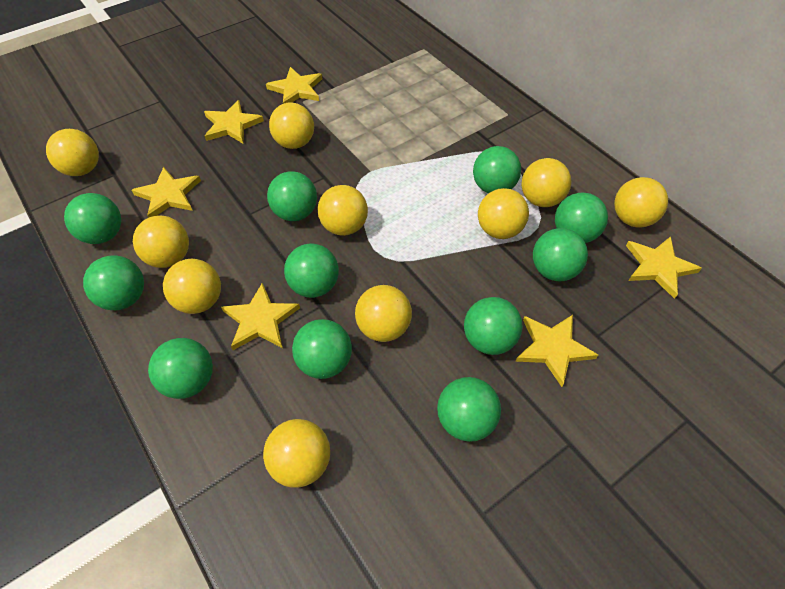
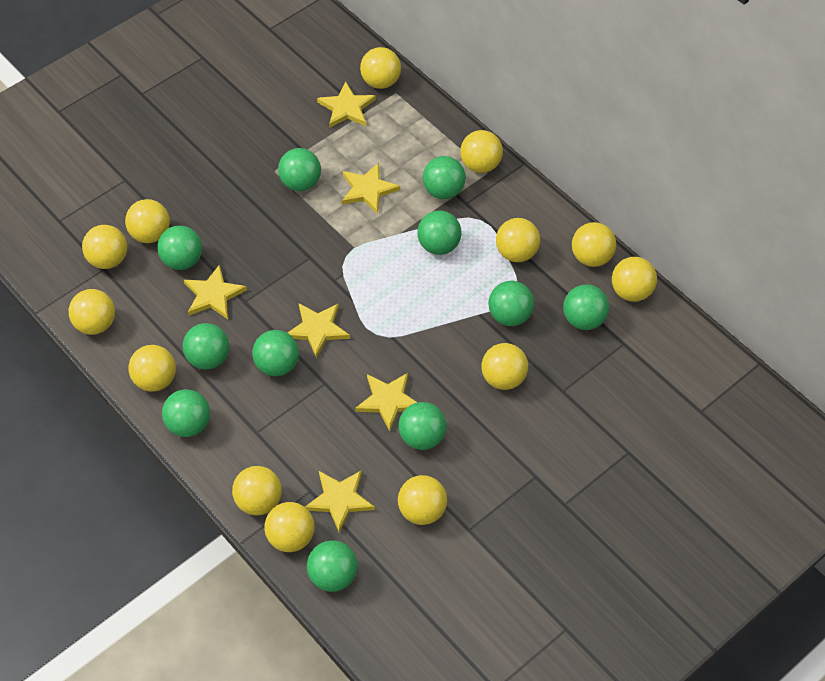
yellow ball: 10 -> 13

